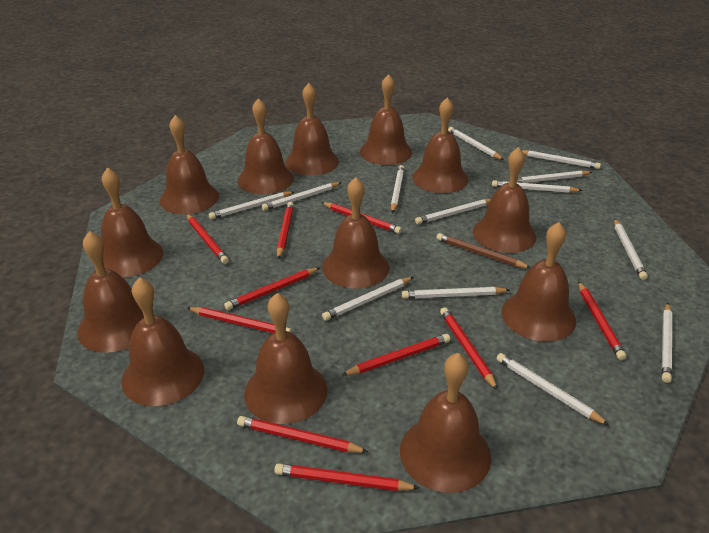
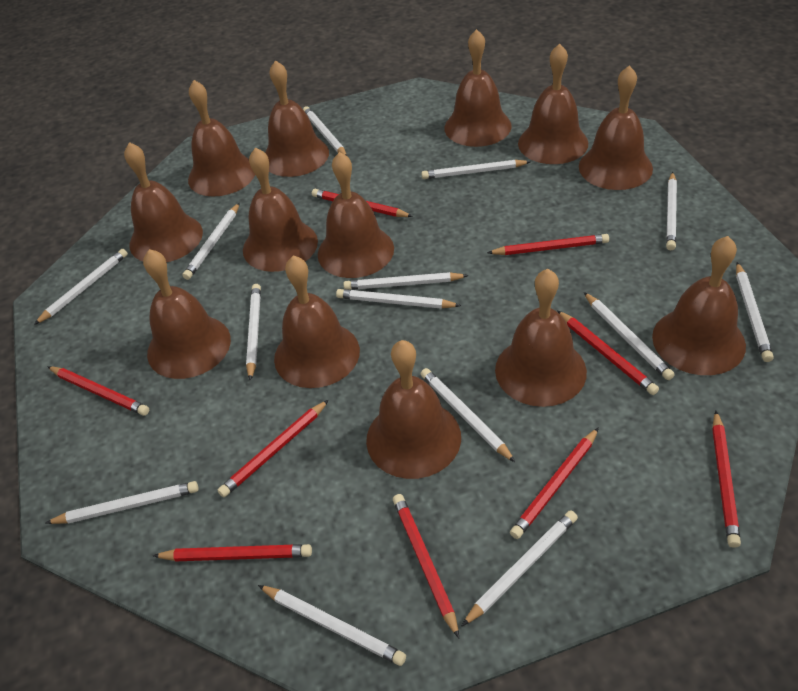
brown pencil: 1 -> 0
red pencil: 10 -> 9
white pencil: 13 -> 14

